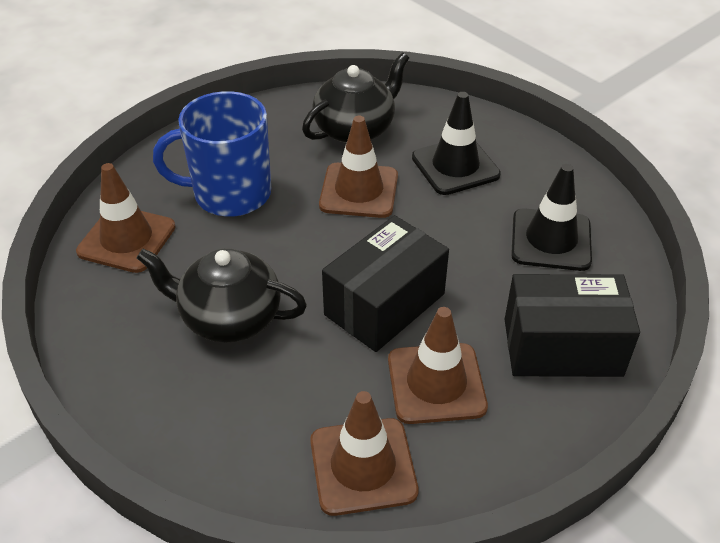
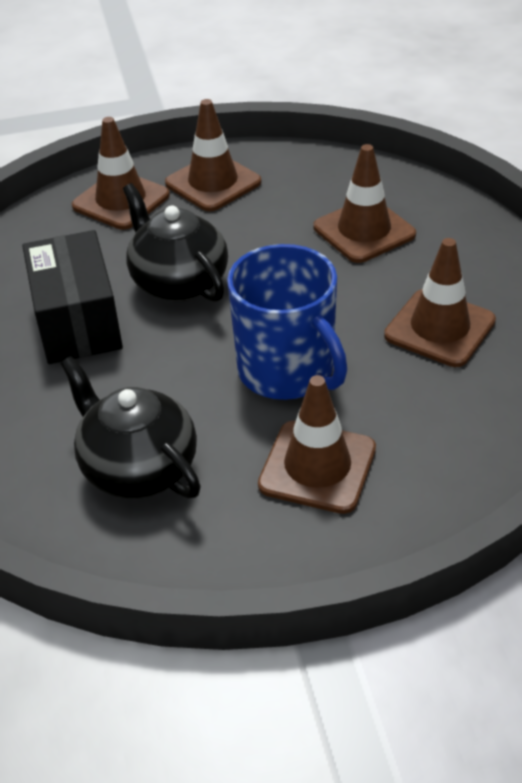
black box: 2 -> 1
black traffic cone: 2 -> 0
brown traffic cone: 4 -> 5

